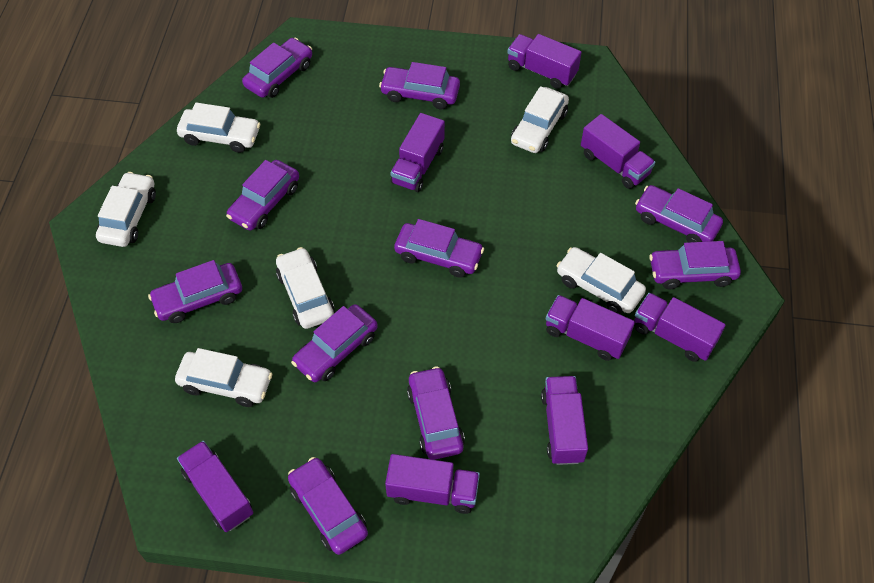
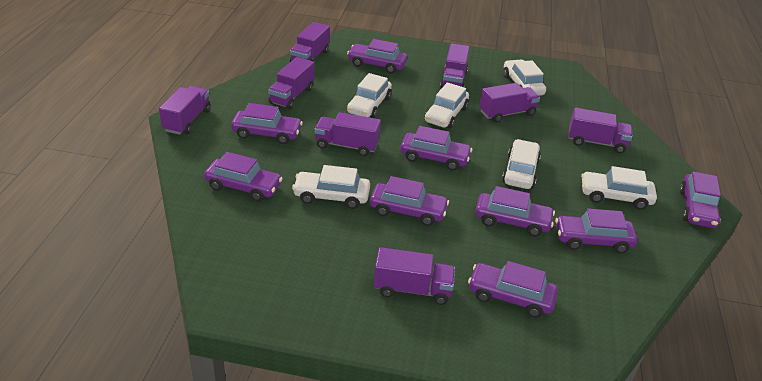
purple car: 10 -> 9

